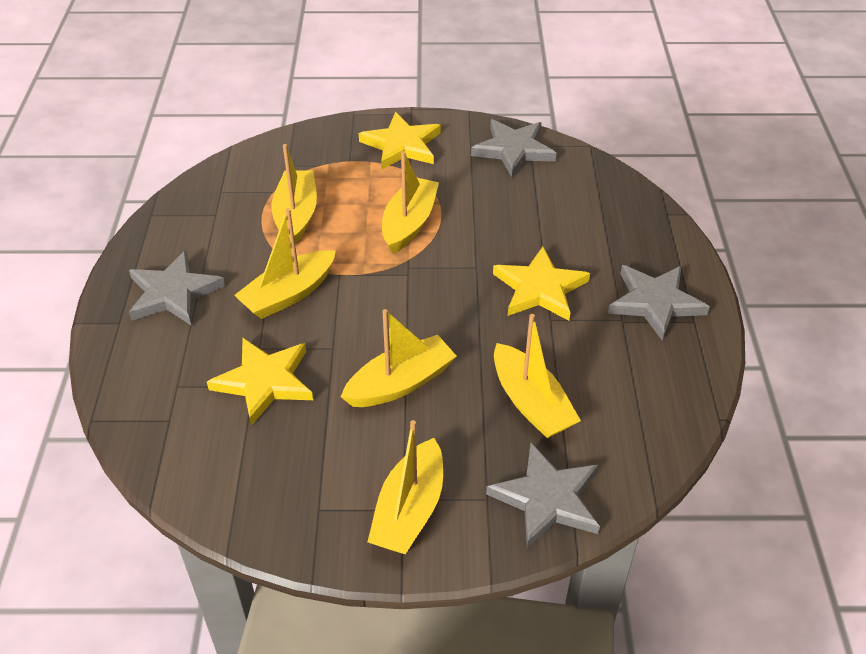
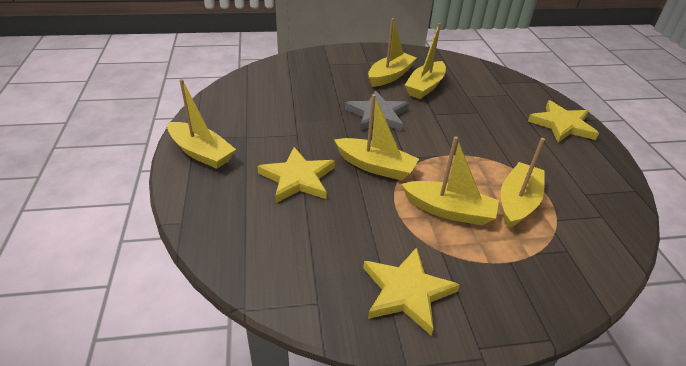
grey star: 4 -> 1

